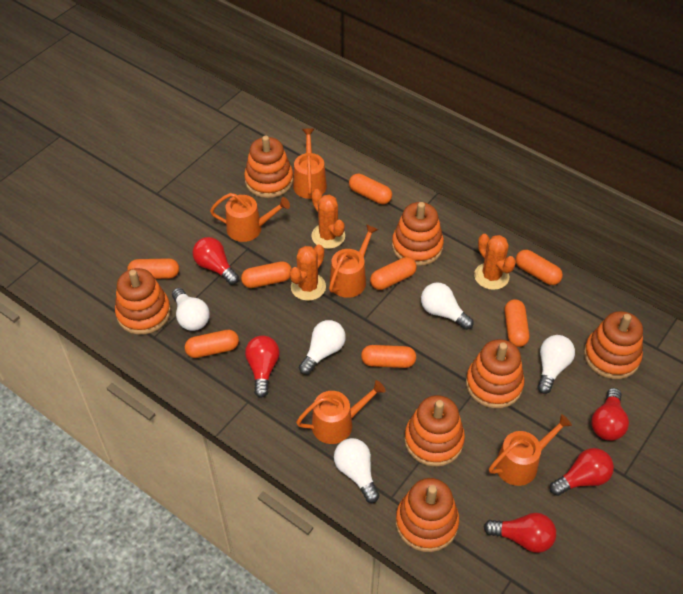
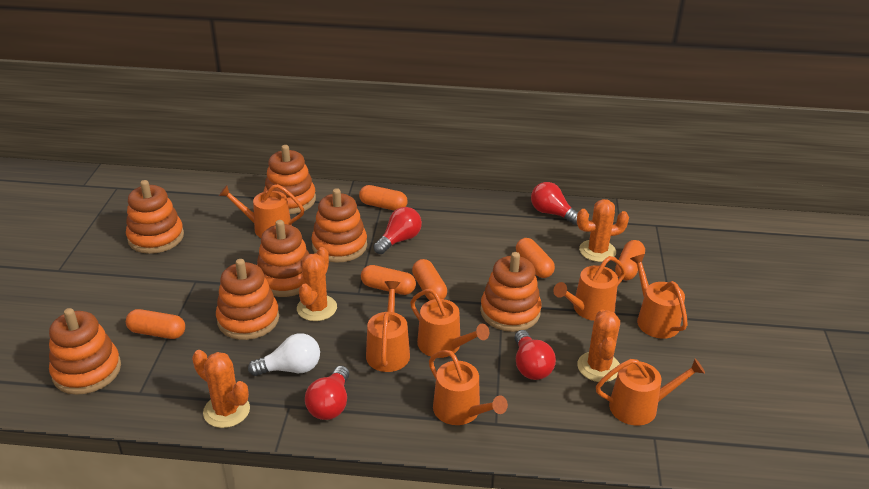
orange cactus: 3 -> 4
orange capsule: 8 -> 6
orange watering can: 5 -> 7
red light bulb: 5 -> 4
white light bulb: 5 -> 1

